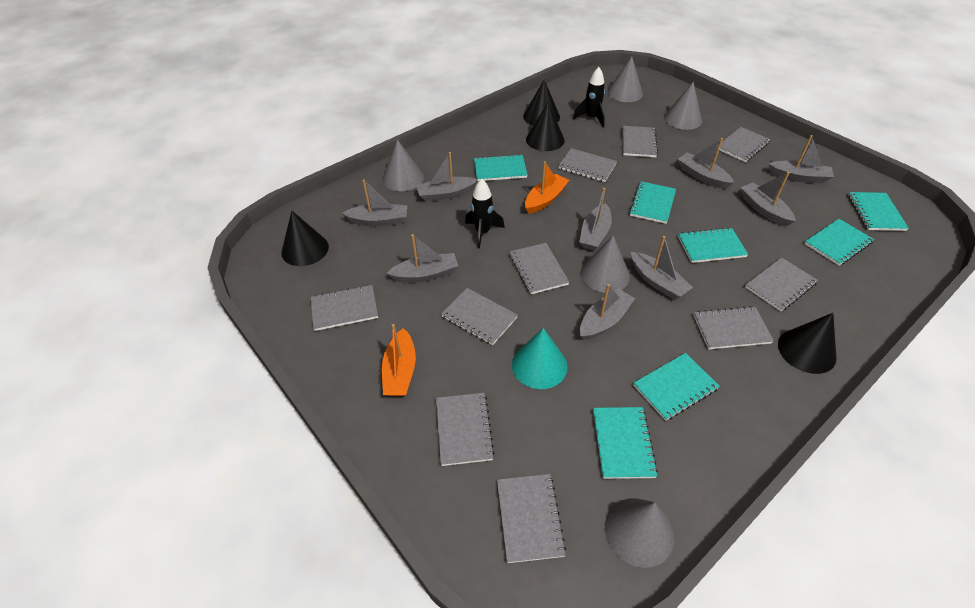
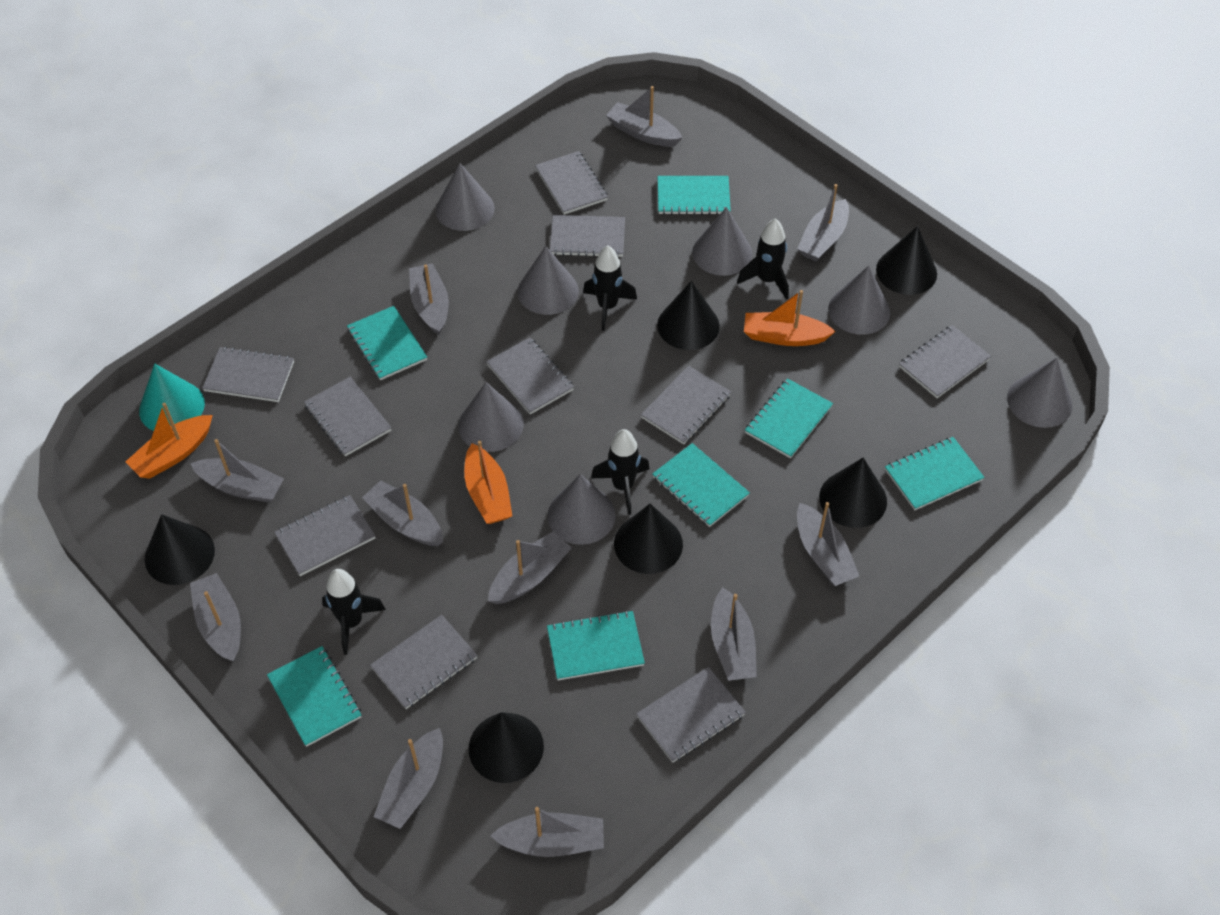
black cone: 4 -> 6
black rocket: 2 -> 4
grey boat: 9 -> 11
grey cone: 5 -> 7
orange boat: 2 -> 3

